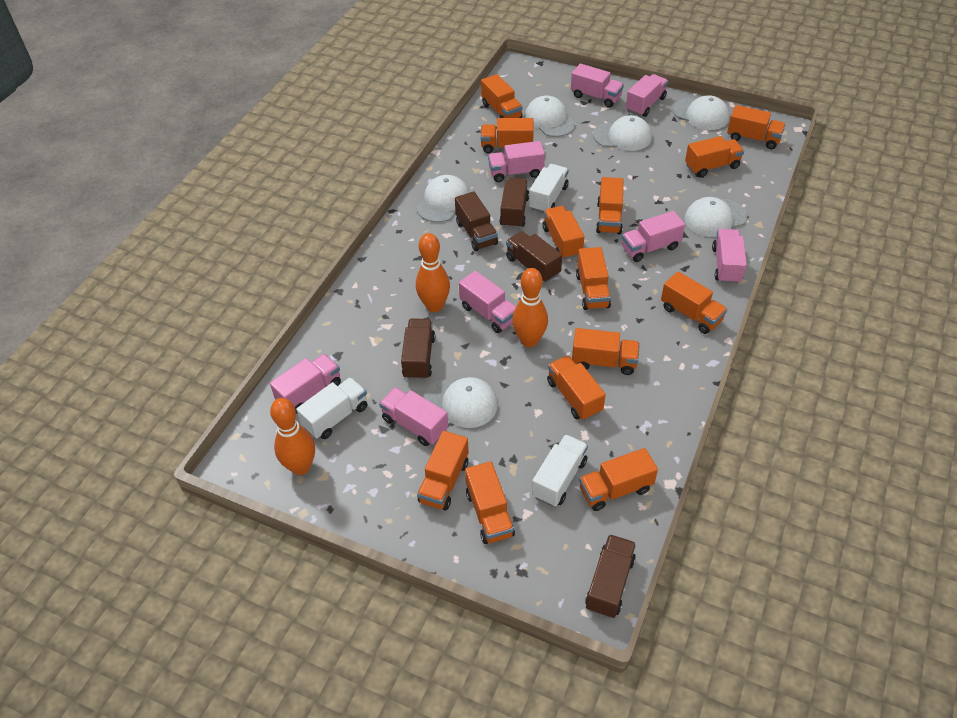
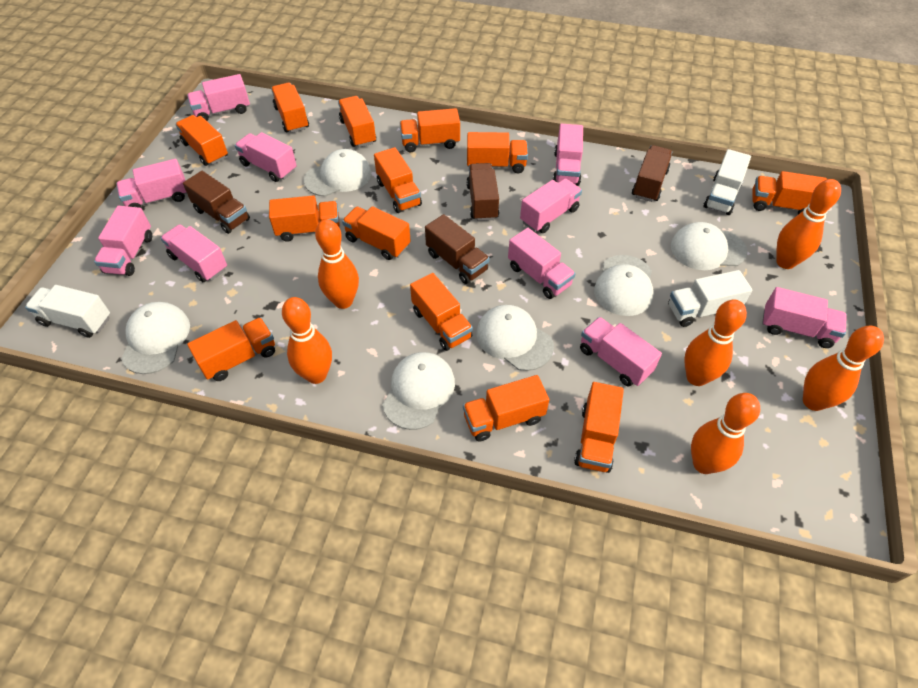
brown truck: 5 -> 4
orange bowling pin: 3 -> 6
pink truck: 8 -> 10

